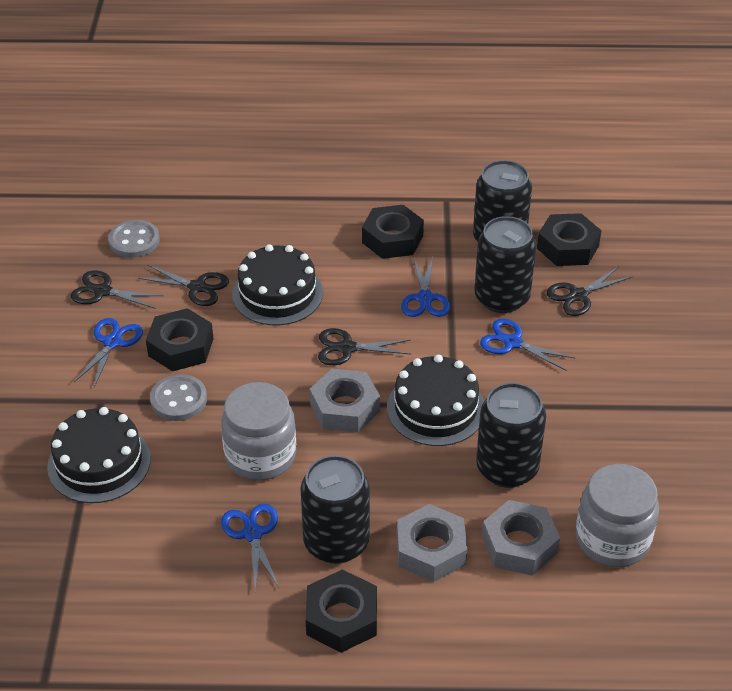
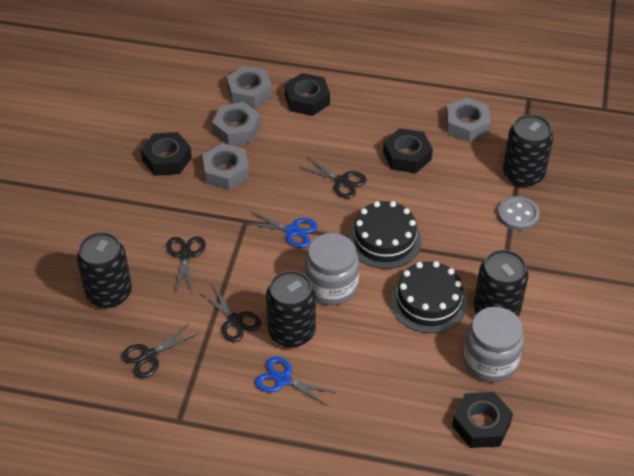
black cake: 3 -> 2
blue scissors: 4 -> 2
grey button: 2 -> 1
grey nut: 3 -> 4

